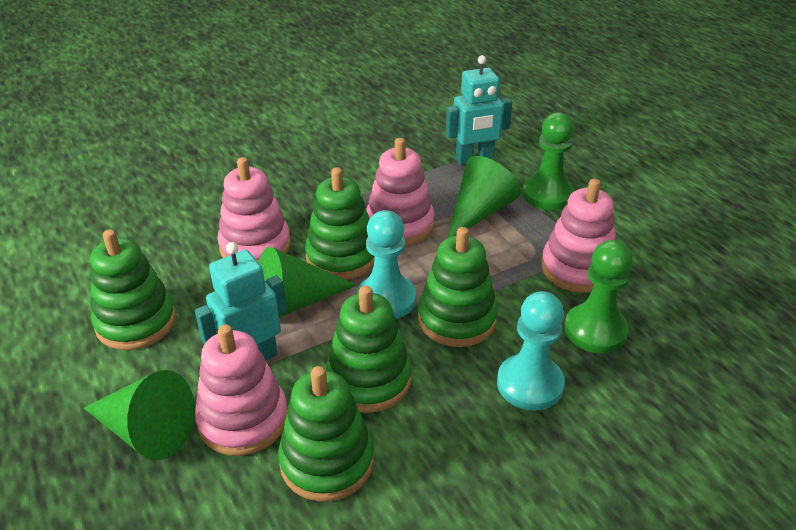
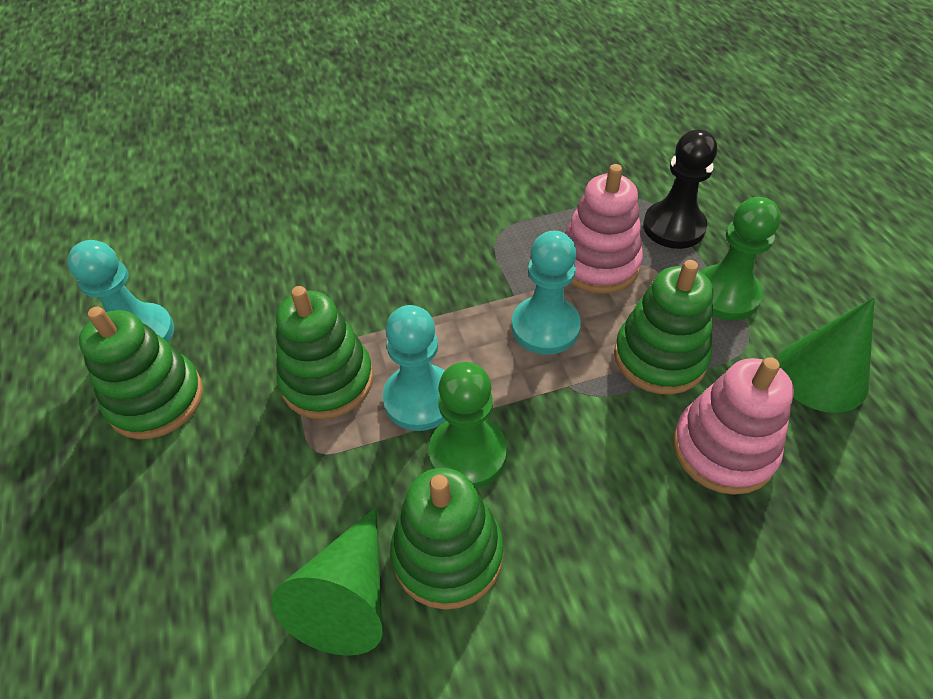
black pawn: 0 -> 1
green cone: 3 -> 2
green stacking toy: 5 -> 4
pink stacking toy: 4 -> 2
turquoise pawn: 2 -> 3
turquoise robot: 2 -> 0

